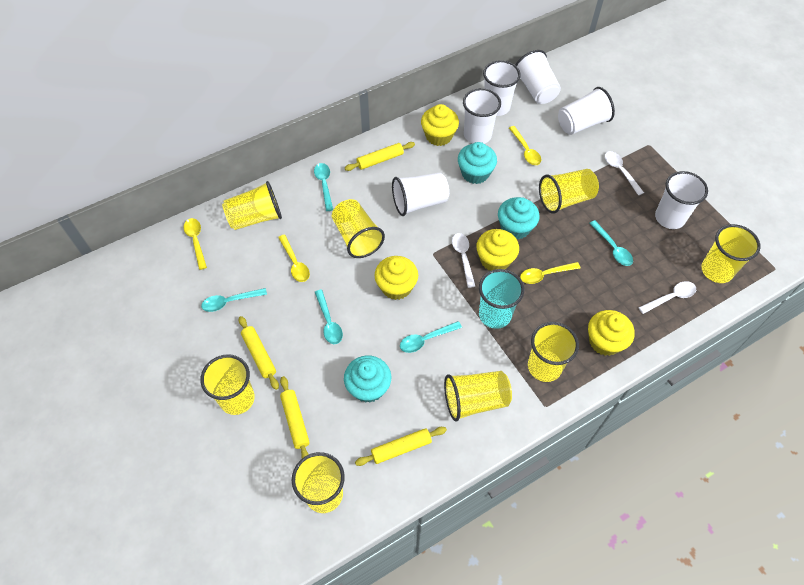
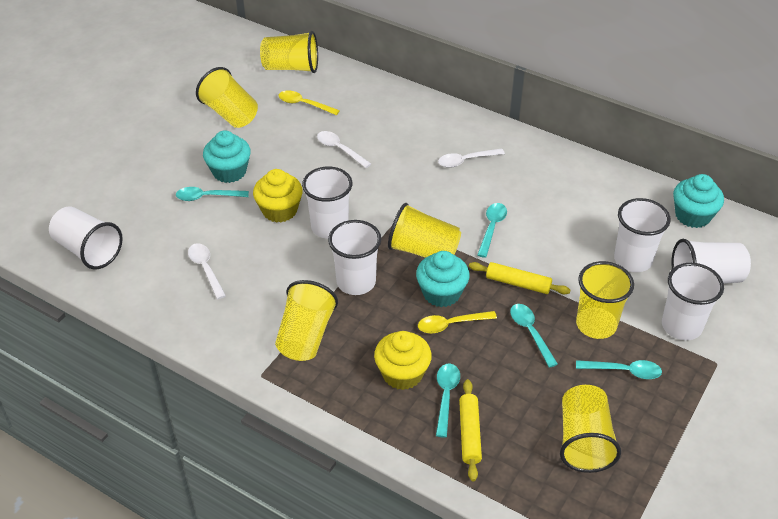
turquoise cup: 1 -> 0
yellow cup: 8 -> 6
yellow cupcake: 4 -> 2
yellow rolling pin: 4 -> 2
yellow spoon: 4 -> 2

